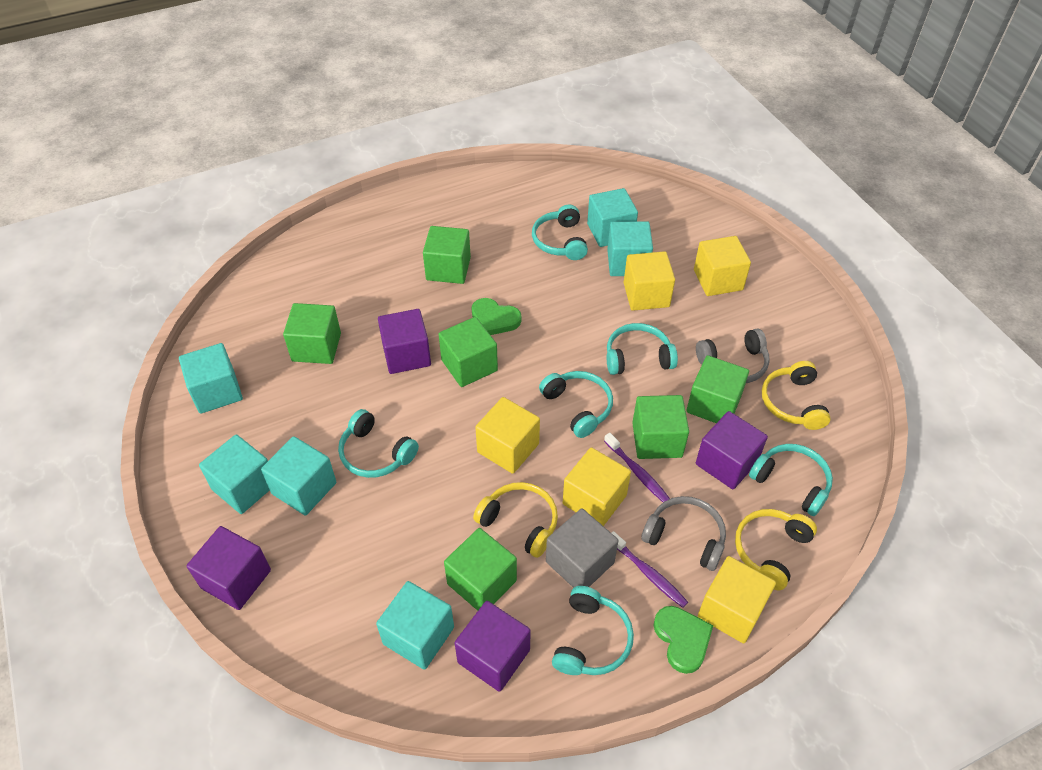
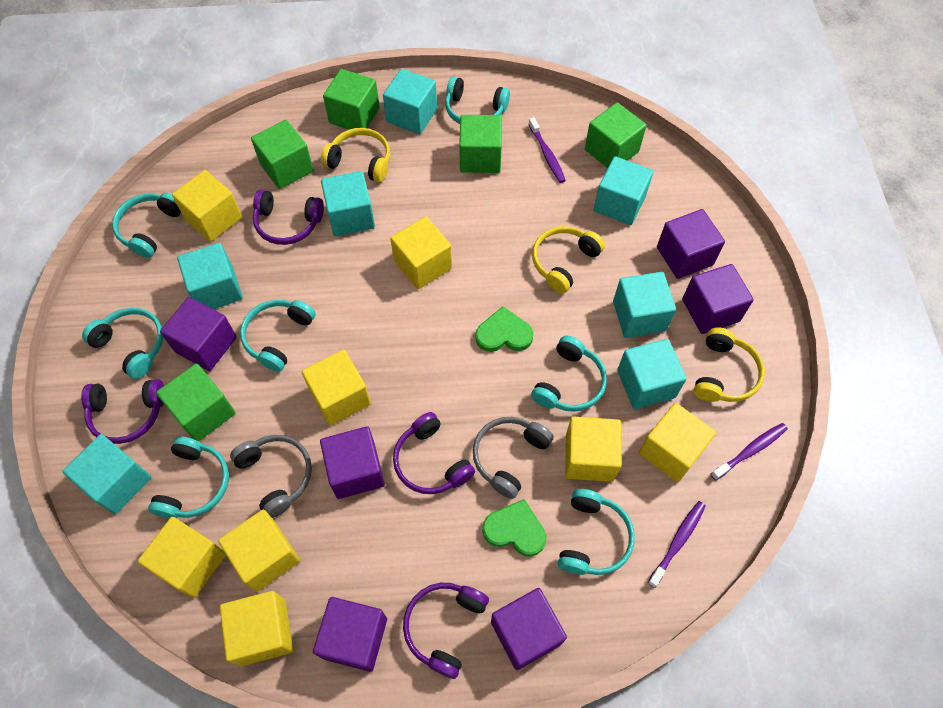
green cube: 6 -> 5
grey cube: 1 -> 0
purple cube: 4 -> 6
purple headphones: 0 -> 4
purple toothbrush: 2 -> 3
turquoise cube: 6 -> 7
turquoise headphones: 6 -> 7
yellow cube: 5 -> 8

